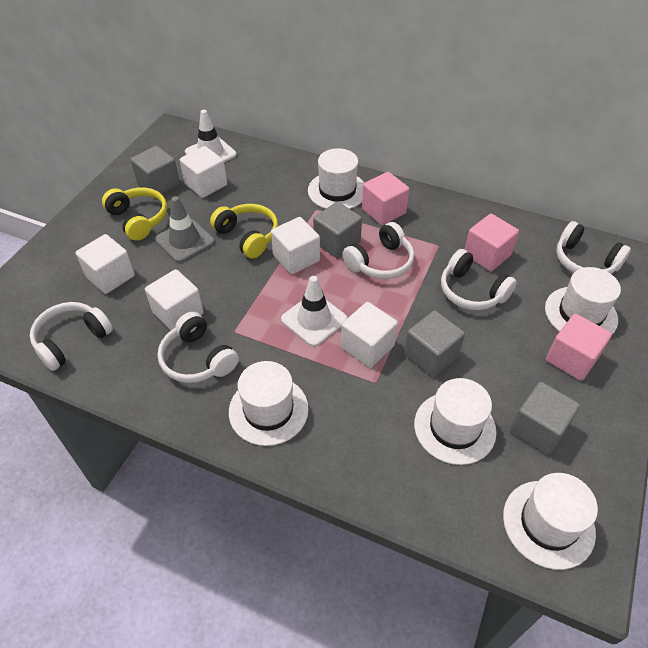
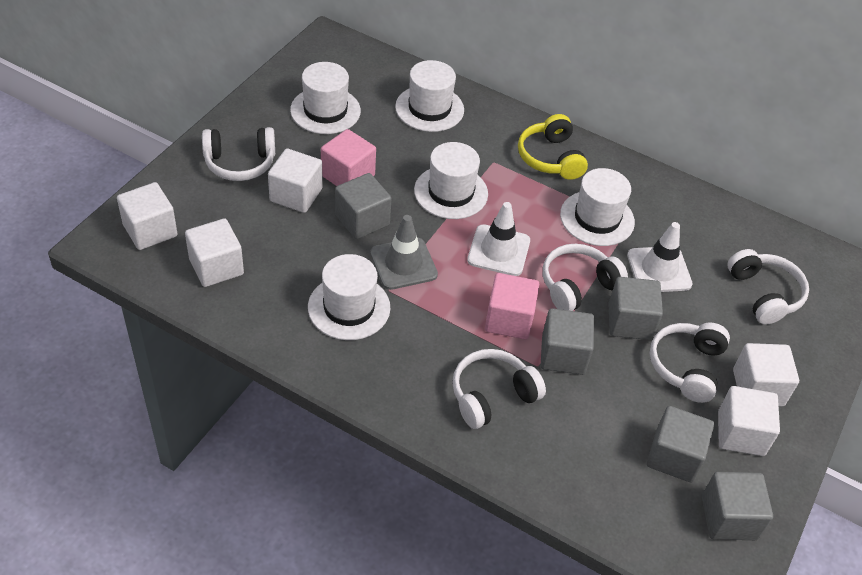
grey cube: 4 -> 5
pink cube: 3 -> 2
yellow headphones: 2 -> 1

